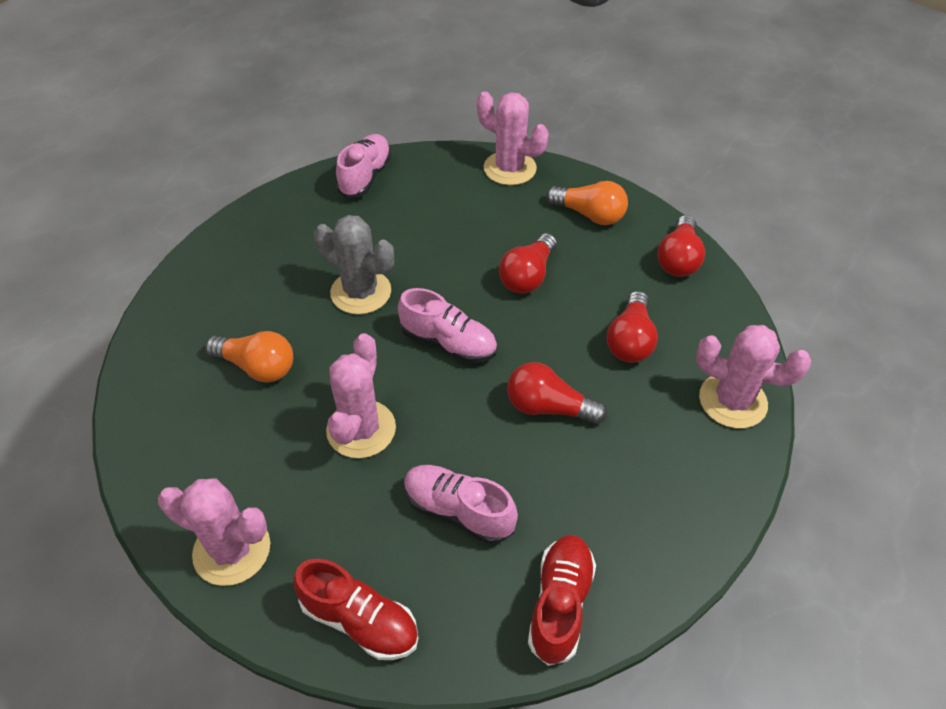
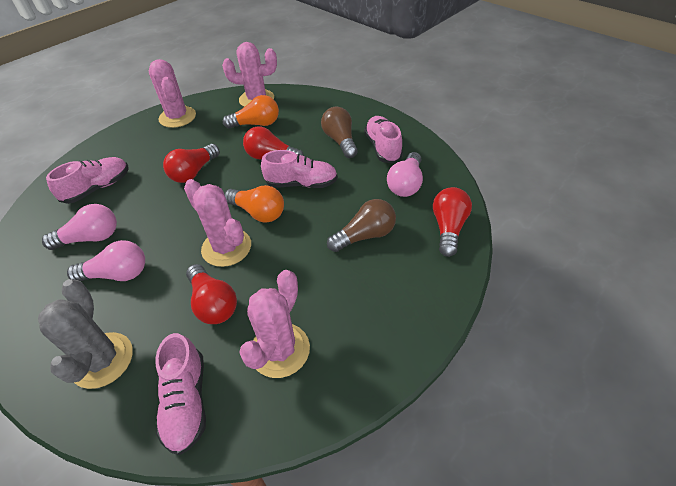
brown light bulb: 0 -> 2
pink light bulb: 0 -> 3
pink shoe: 3 -> 4
red shoe: 2 -> 0

